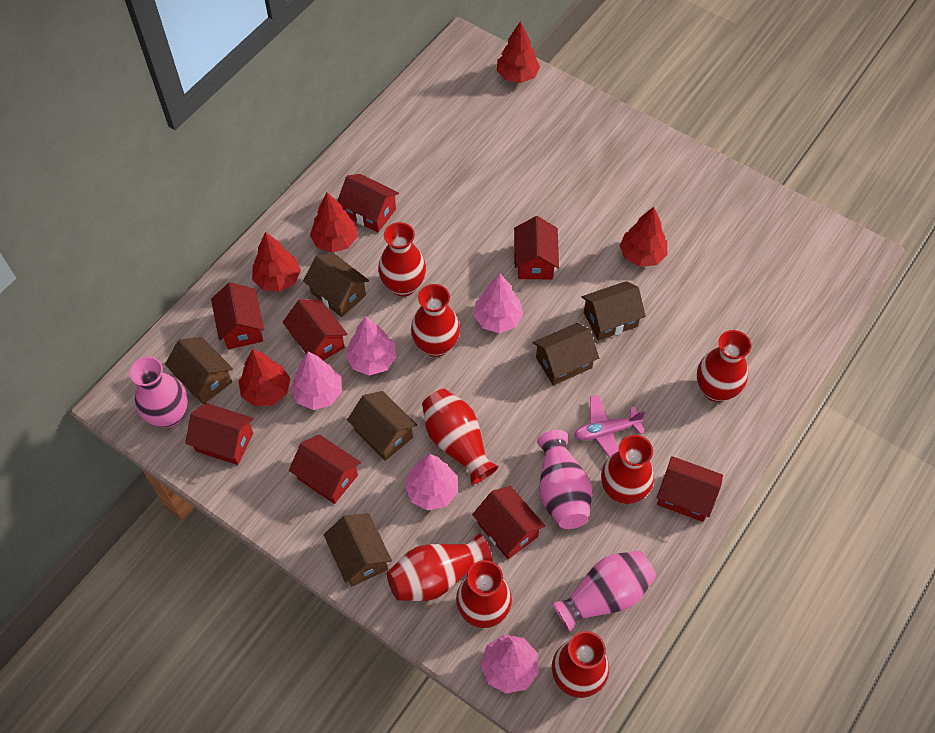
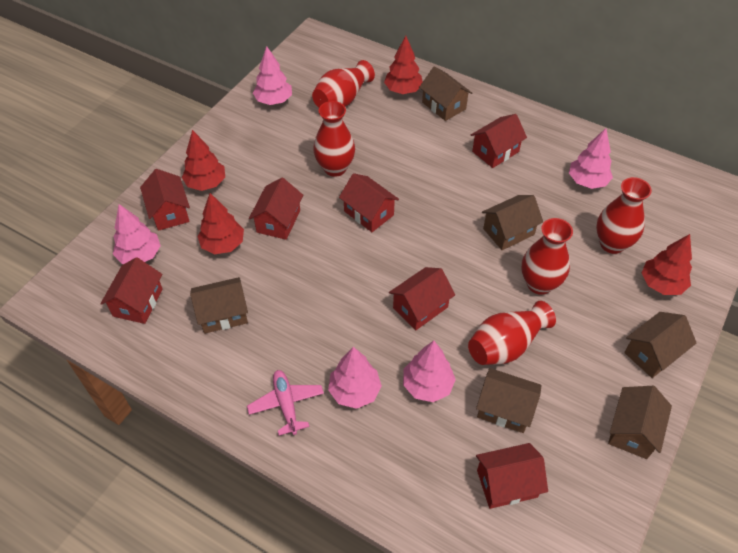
pink vase: 3 -> 0
red house: 8 -> 7
red tree: 5 -> 4
red vase: 8 -> 5

